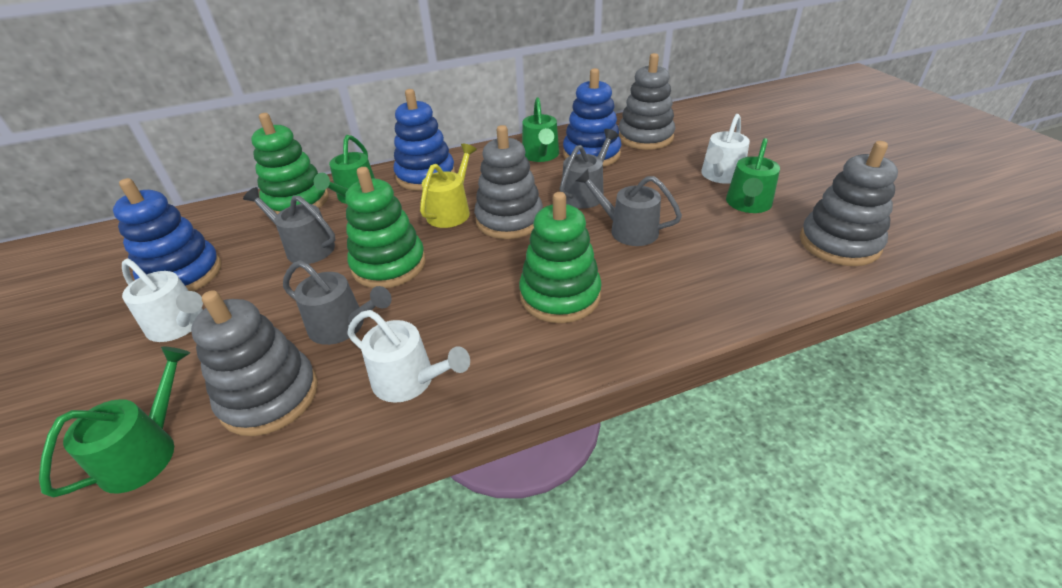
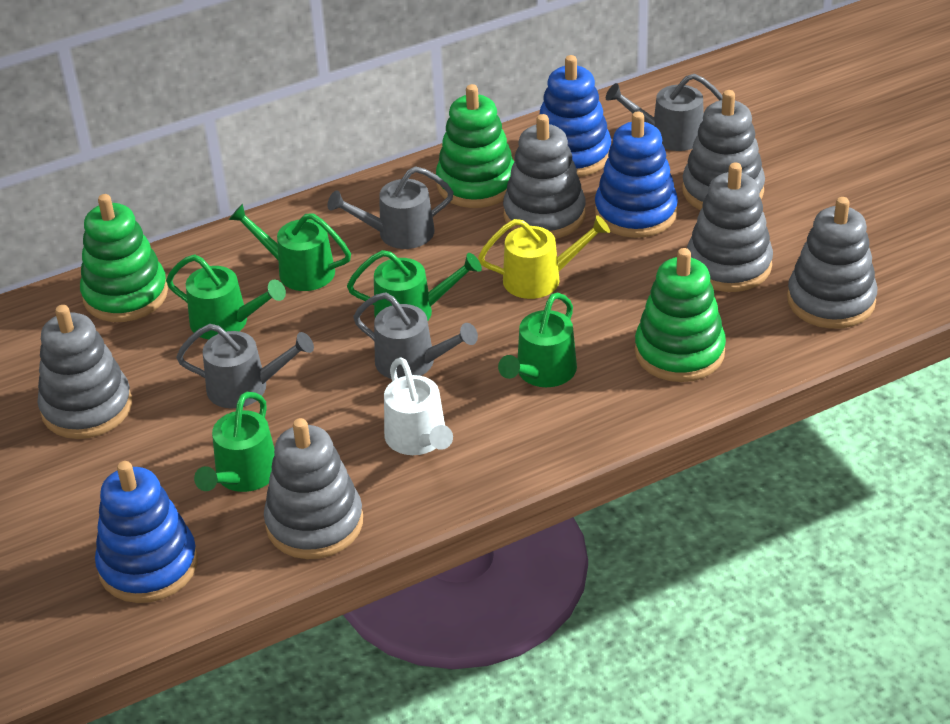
green watering can: 4 -> 5
grey stacking toy: 4 -> 6
white watering can: 3 -> 1

